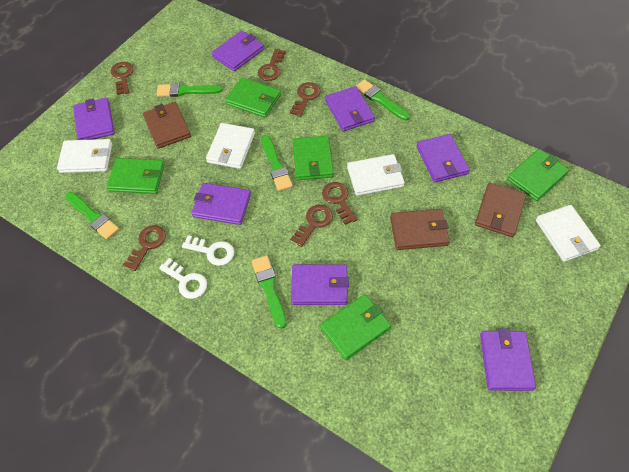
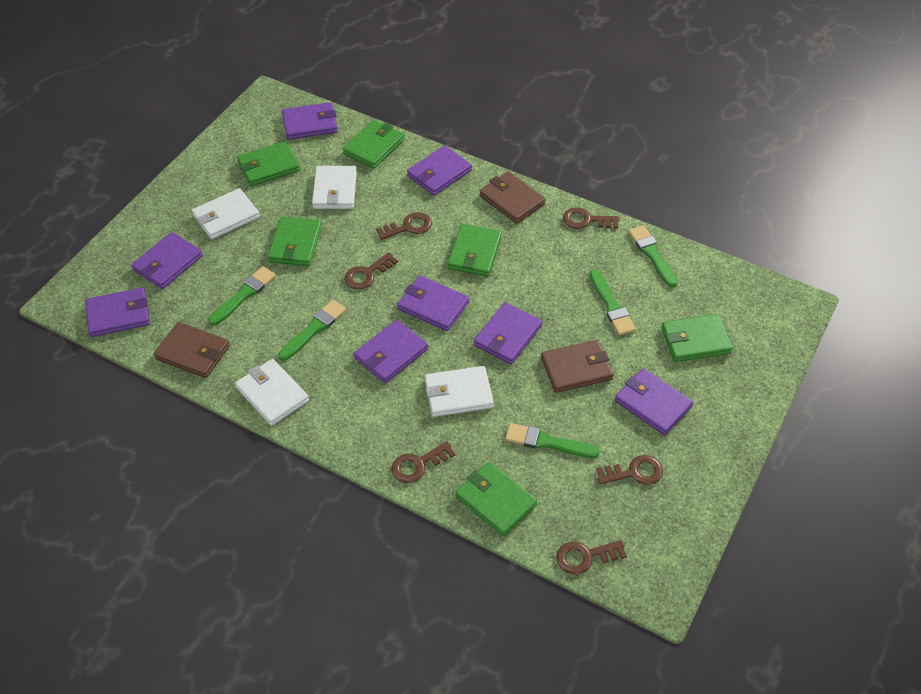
green wallet: 5 -> 6
purple wallet: 7 -> 8
white key: 2 -> 0

